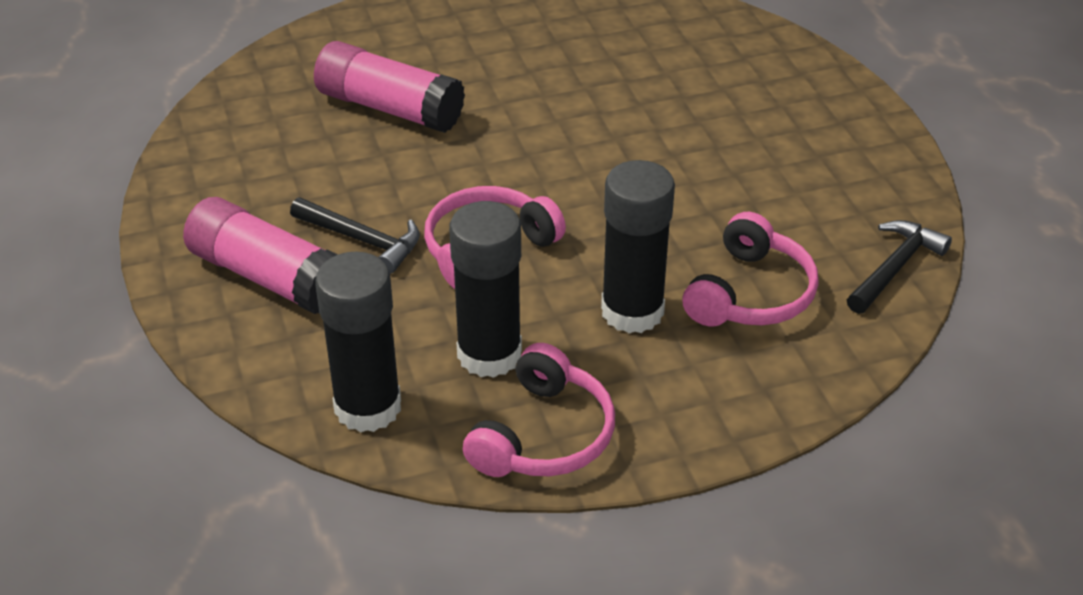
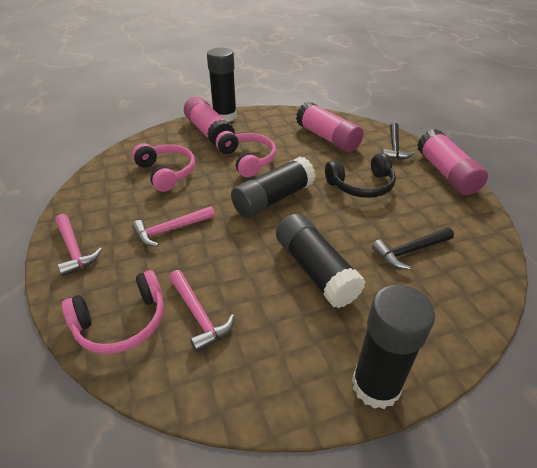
black glue stick: 3 -> 4
black headphones: 0 -> 1
pink glue stick: 2 -> 3
pink hammer: 0 -> 3

